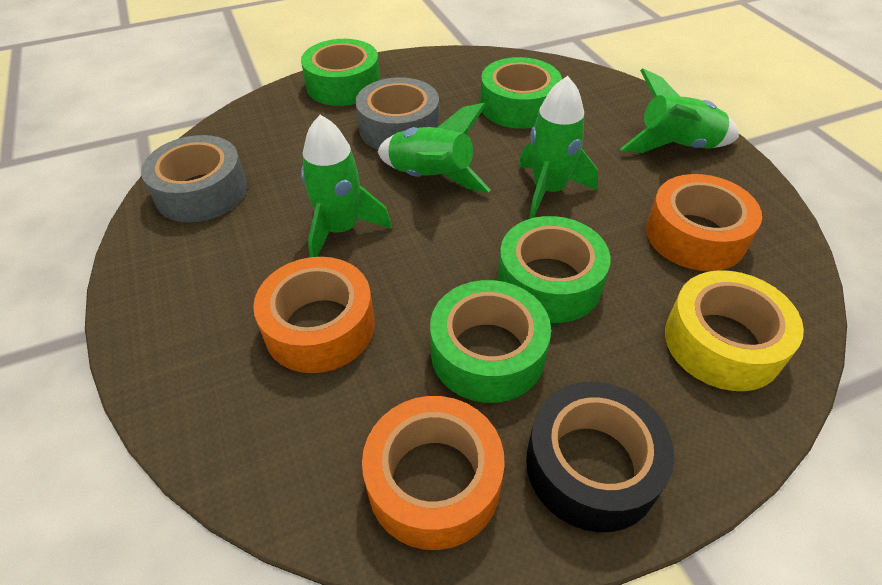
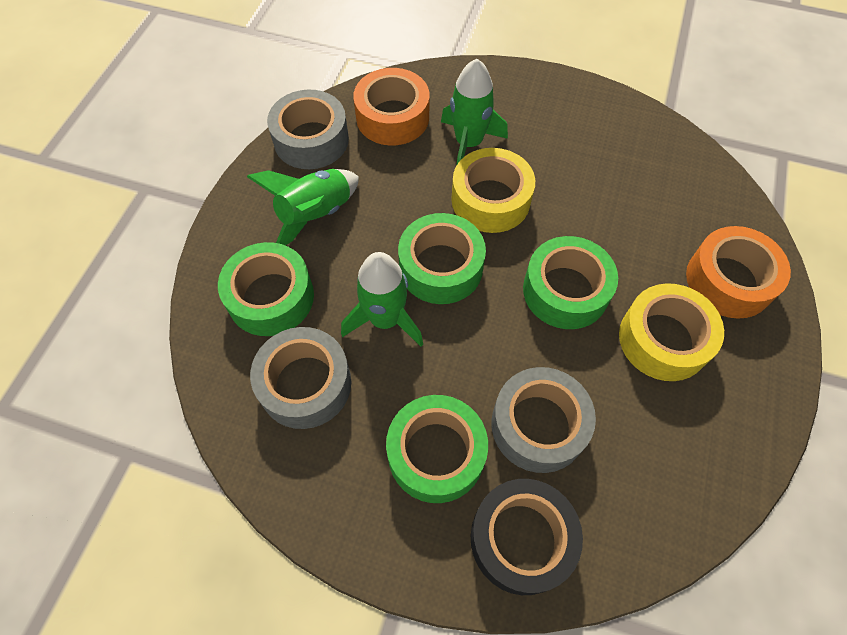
green rocket: 4 -> 3
grey tape: 2 -> 3
orange tape: 3 -> 2
yellow tape: 1 -> 2

